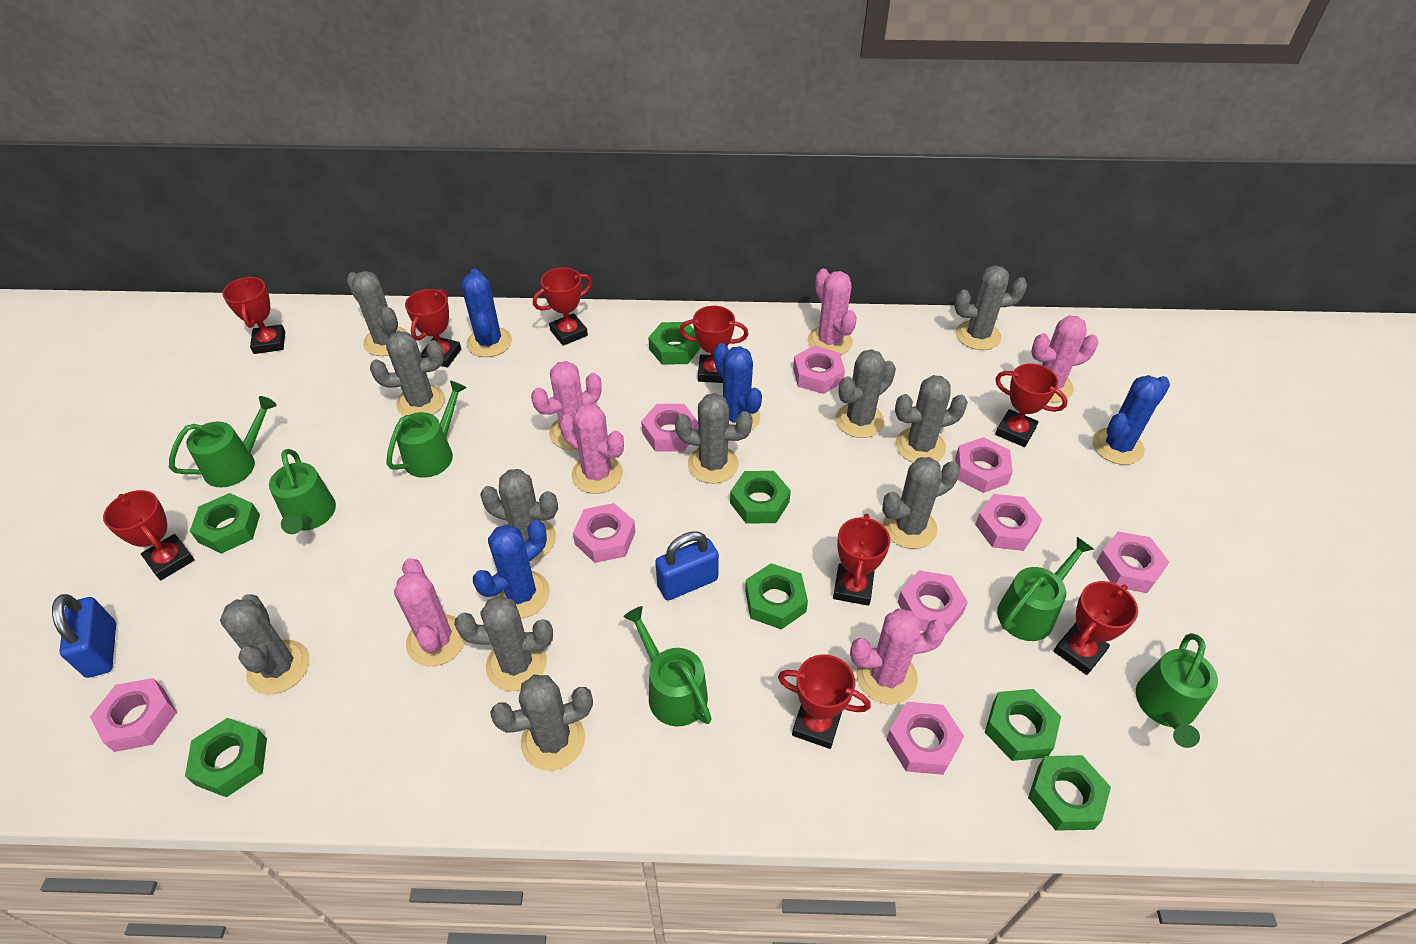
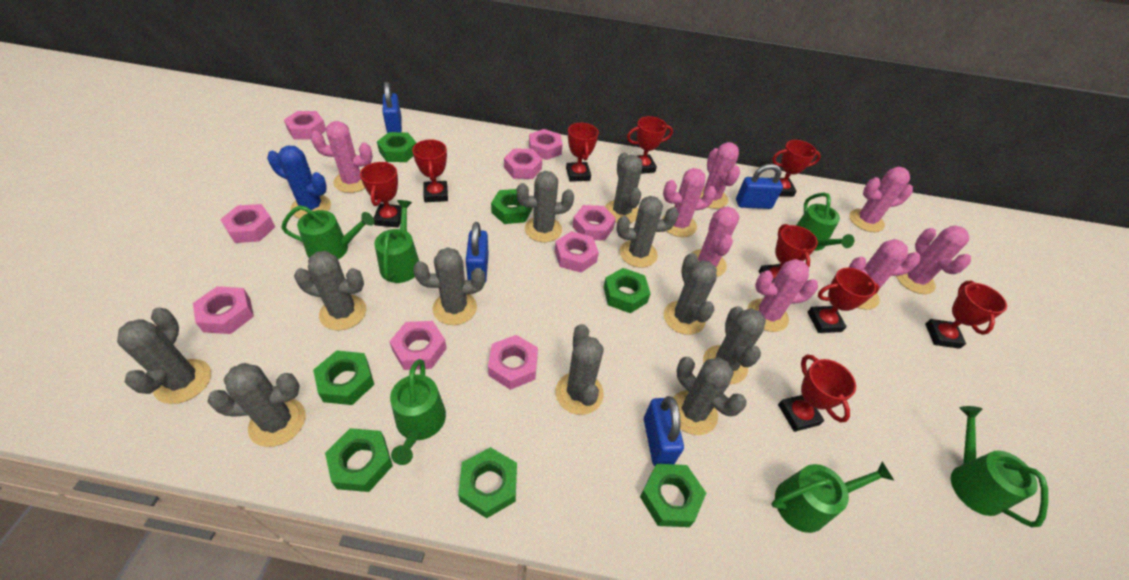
blue cactus: 4 -> 1
blue padlock: 2 -> 4
pink cactus: 6 -> 8

